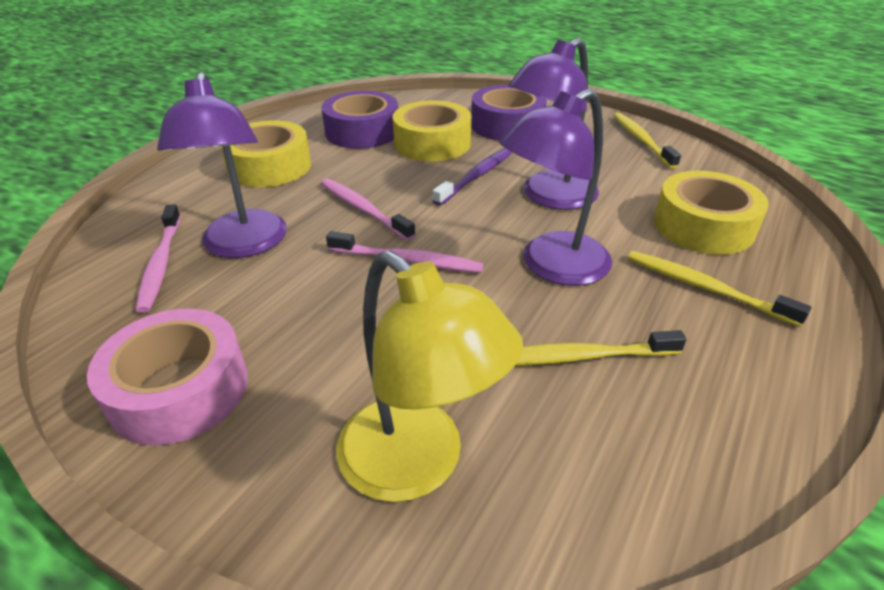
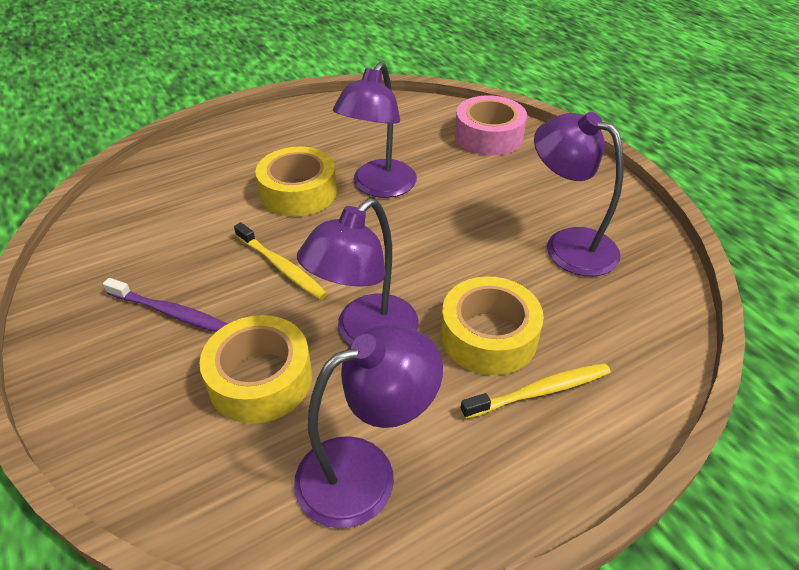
pink toothbrush: 3 -> 0
purple lamp: 3 -> 4
purple tape: 2 -> 0
yellow lamp: 1 -> 0
yellow toothbrush: 3 -> 2

